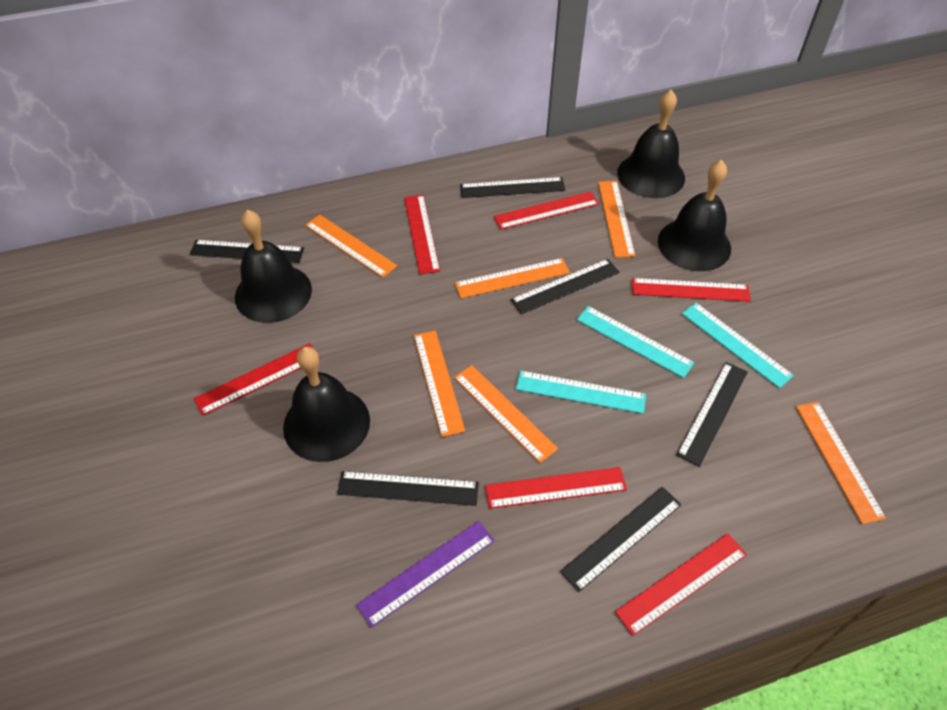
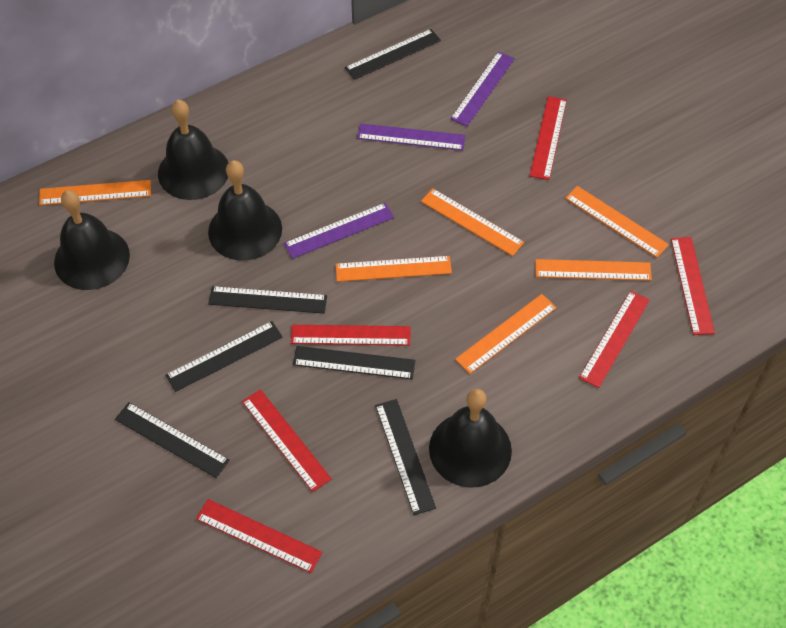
purple ruler: 1 -> 3
turquoise ruler: 3 -> 0

